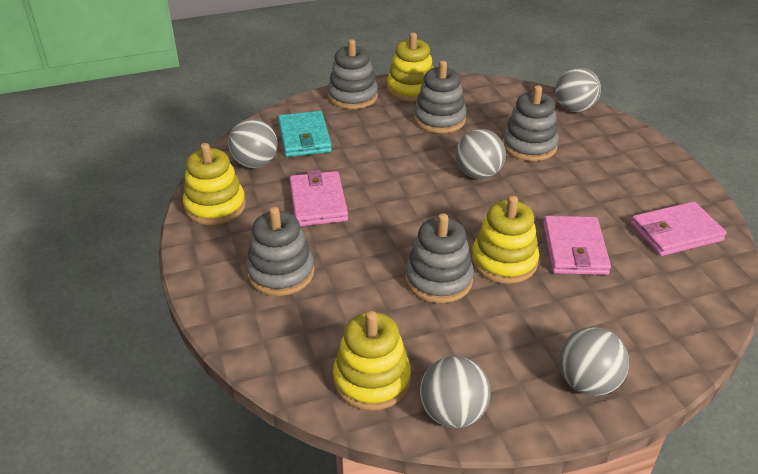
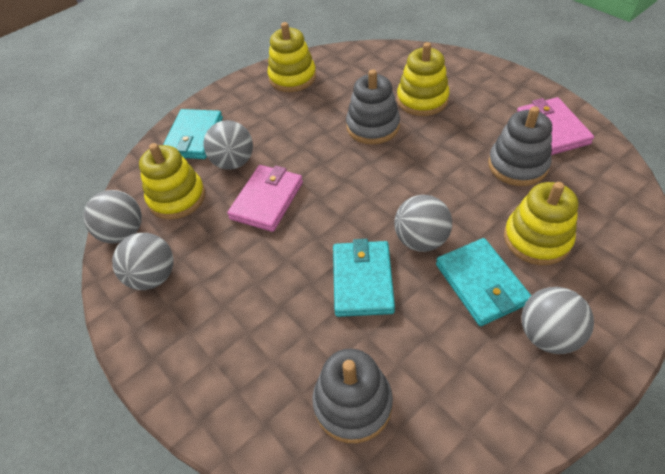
grey stacking toy: 5 -> 3
pink wallet: 3 -> 2
turquoise wallet: 1 -> 3

